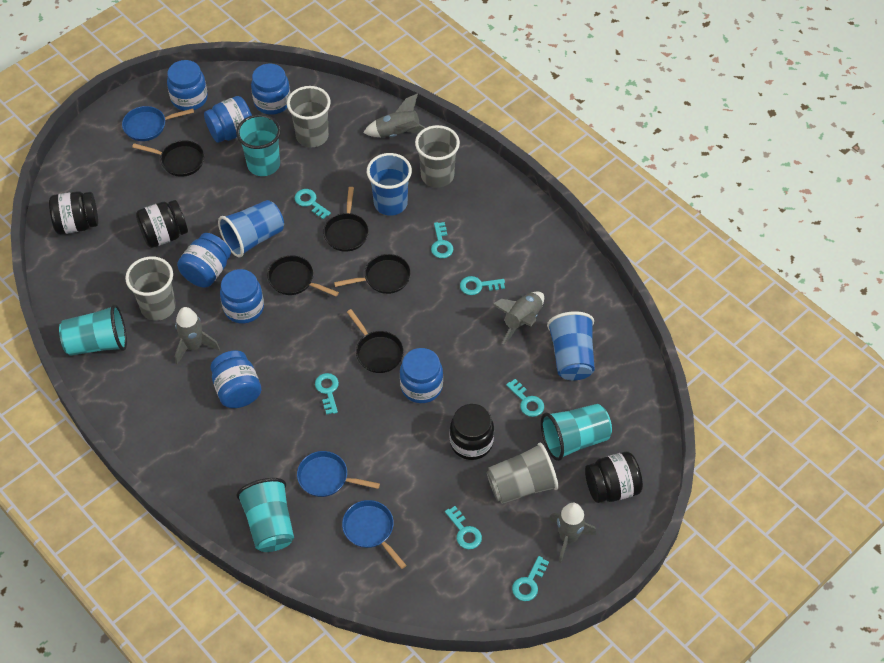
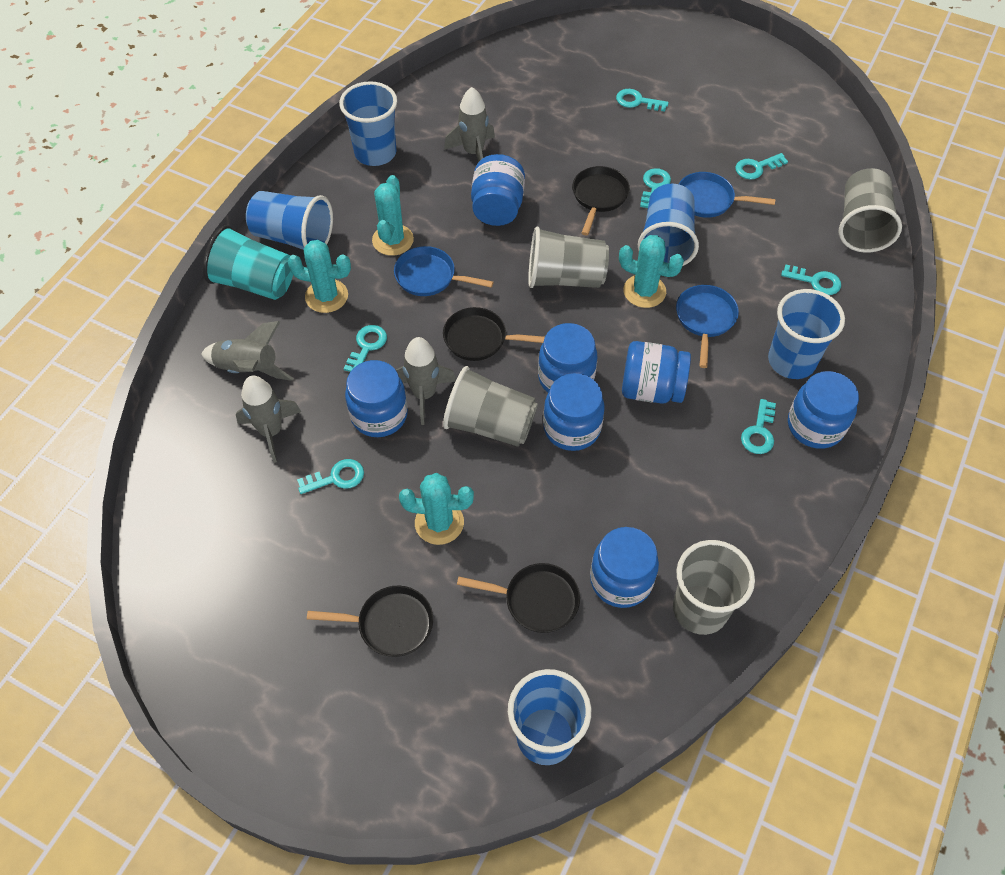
black jar: 4 -> 0
black pan: 5 -> 4
blue cup: 3 -> 5
turquoise cactus: 0 -> 4
turquoise cup: 4 -> 1

